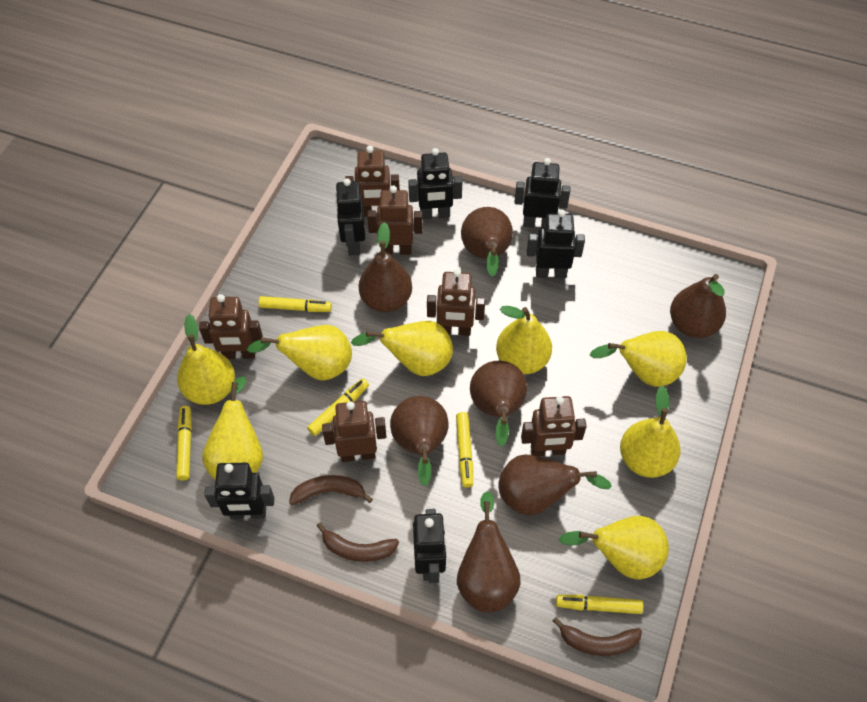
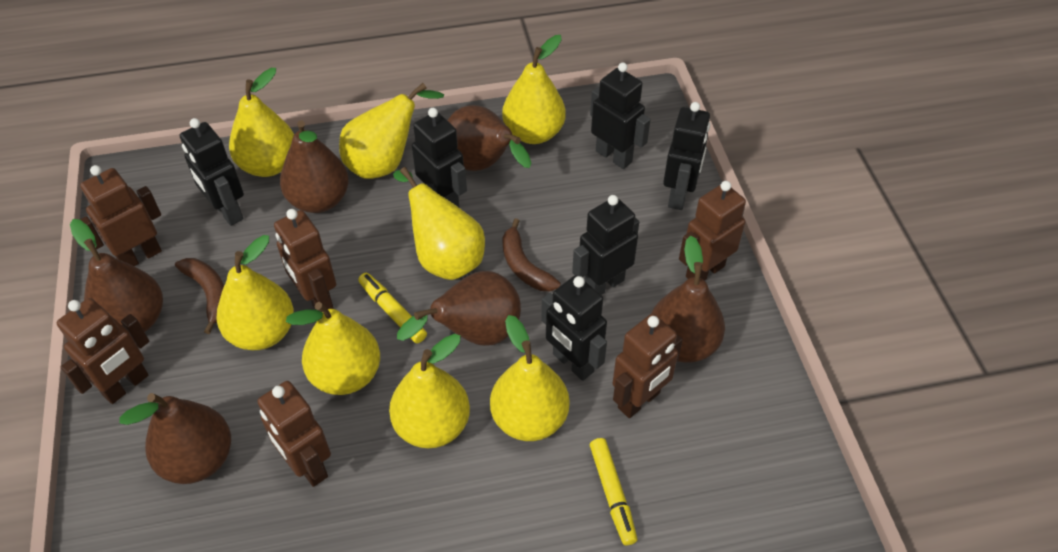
brown banana: 3 -> 2
brown pear: 7 -> 6
yellow marker: 5 -> 2

